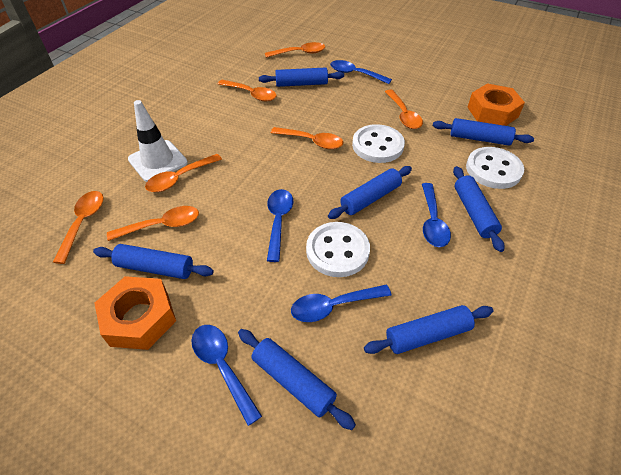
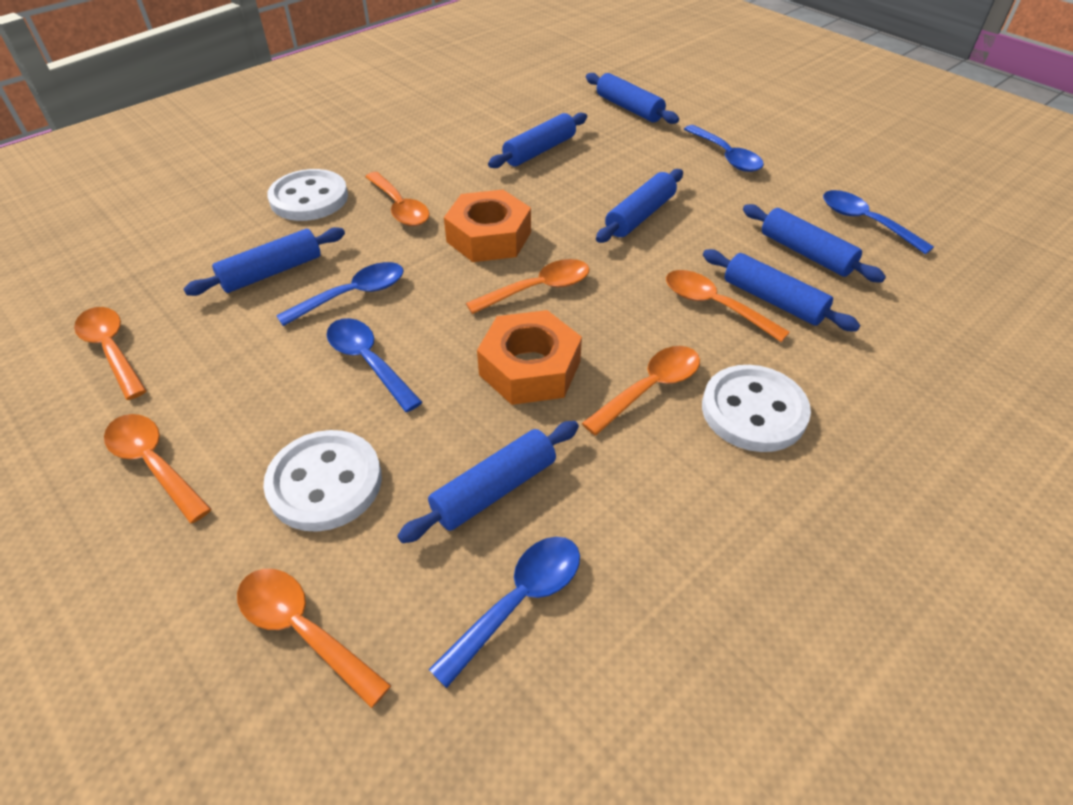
white traffic cone: 1 -> 0

